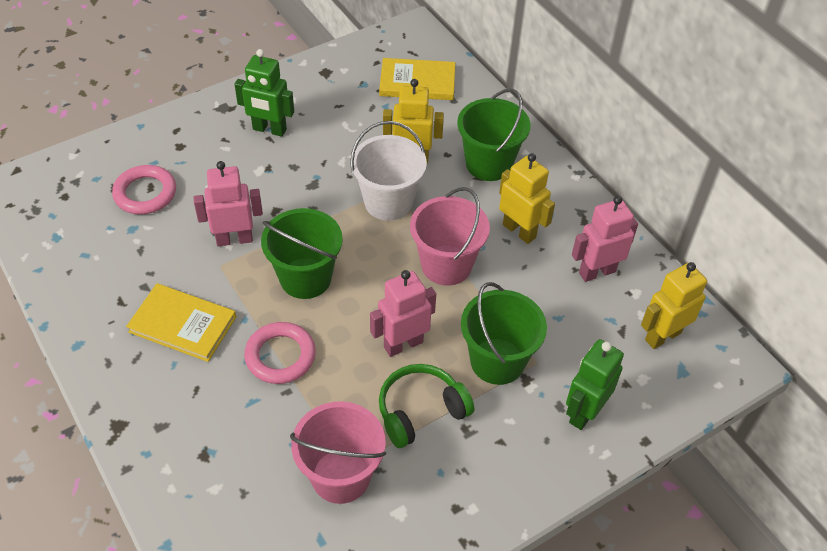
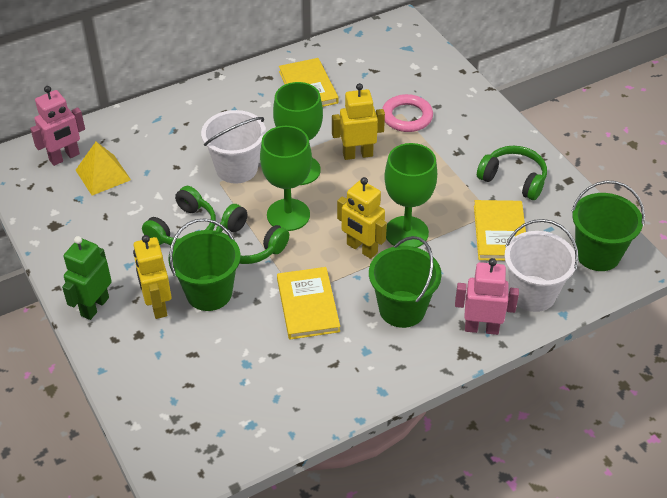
green goblet: 0 -> 3
green headphones: 1 -> 3
green robot: 2 -> 1
pink bucket: 2 -> 0
pink ring: 2 -> 1
pink robot: 3 -> 2
white bucket: 1 -> 2
yellow book: 2 -> 3
yellow pyramid: 0 -> 1

